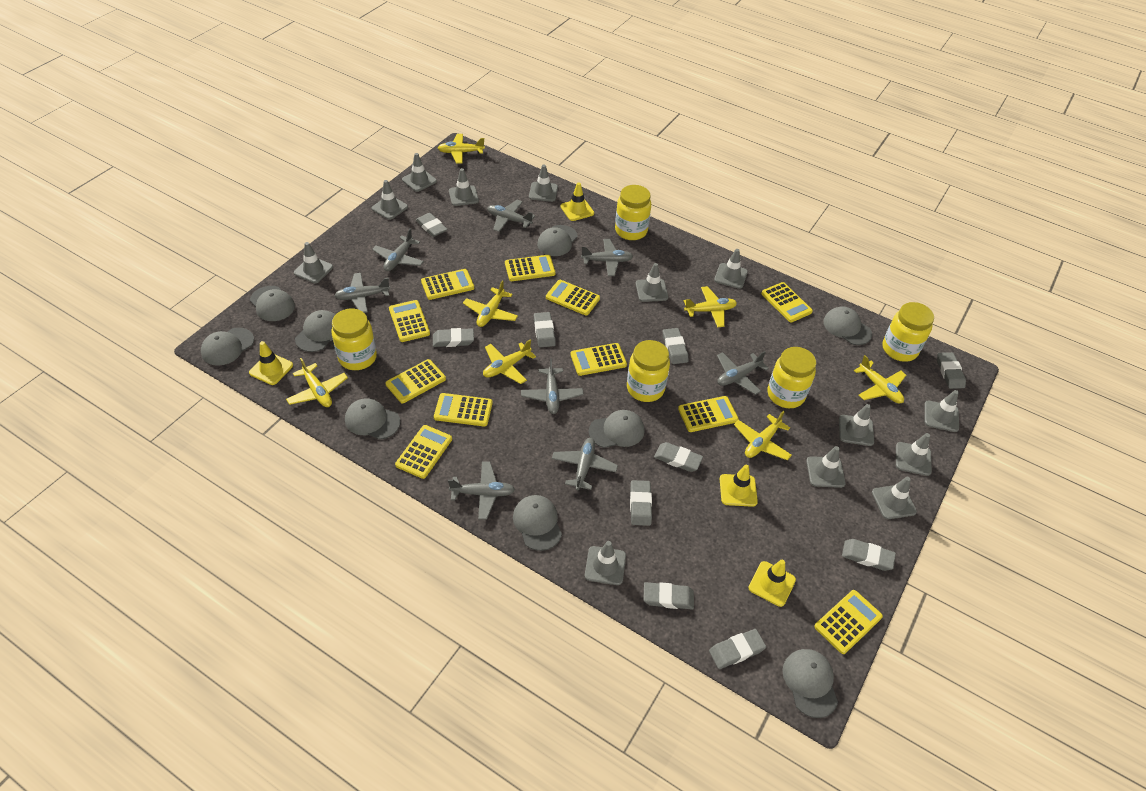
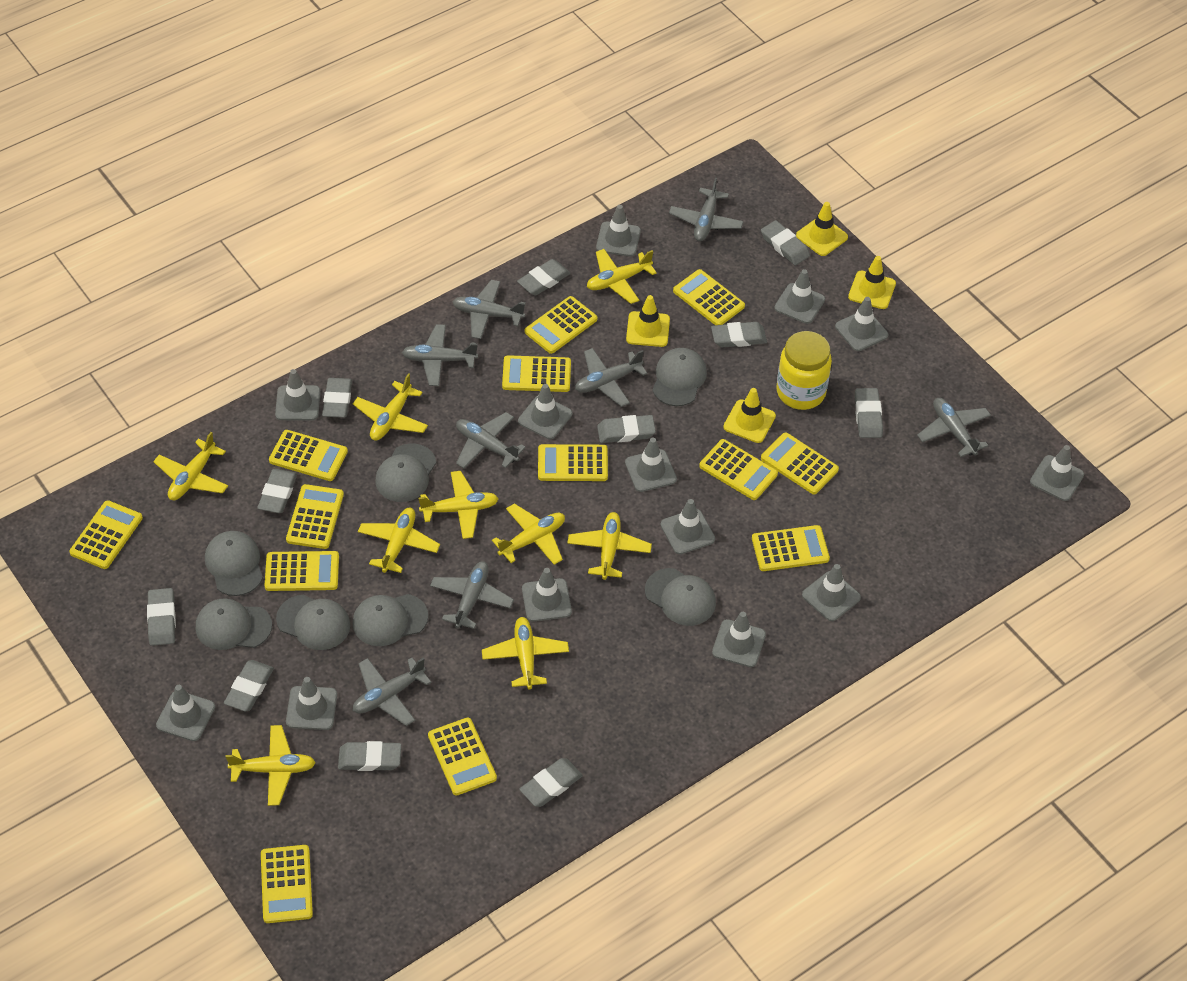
grey cap: 9 -> 7
grey eraser: 10 -> 11
yellow calculator: 11 -> 13
yellow jar: 5 -> 1
yellow plane: 7 -> 9

